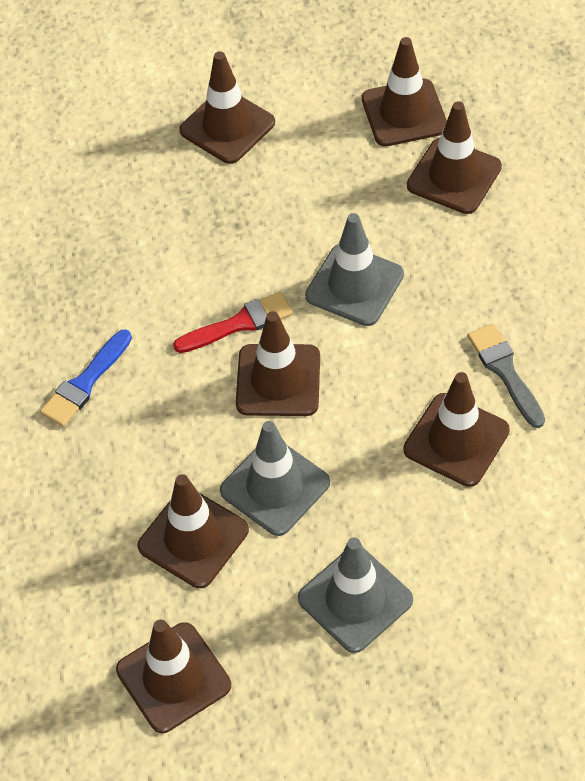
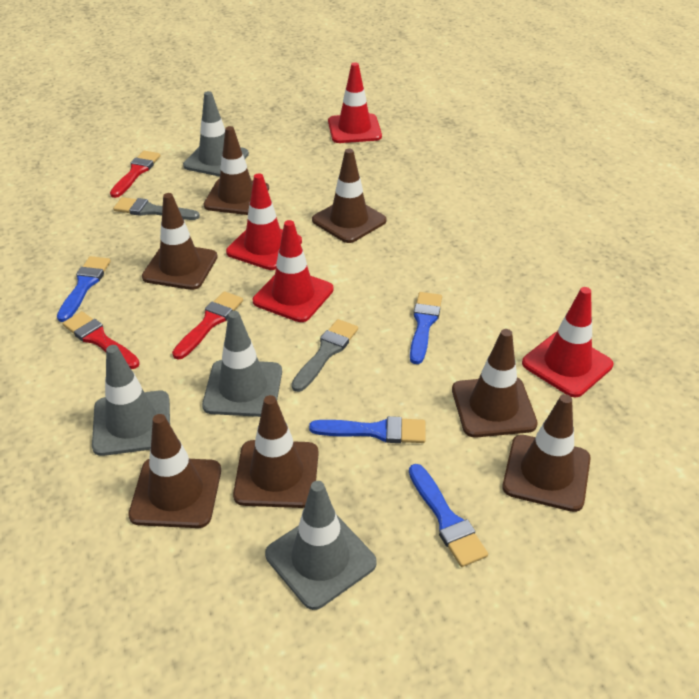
blue brush: 1 -> 4
grey brush: 1 -> 2
grey traffic cone: 3 -> 4
red brush: 1 -> 3
red traffic cone: 0 -> 4

